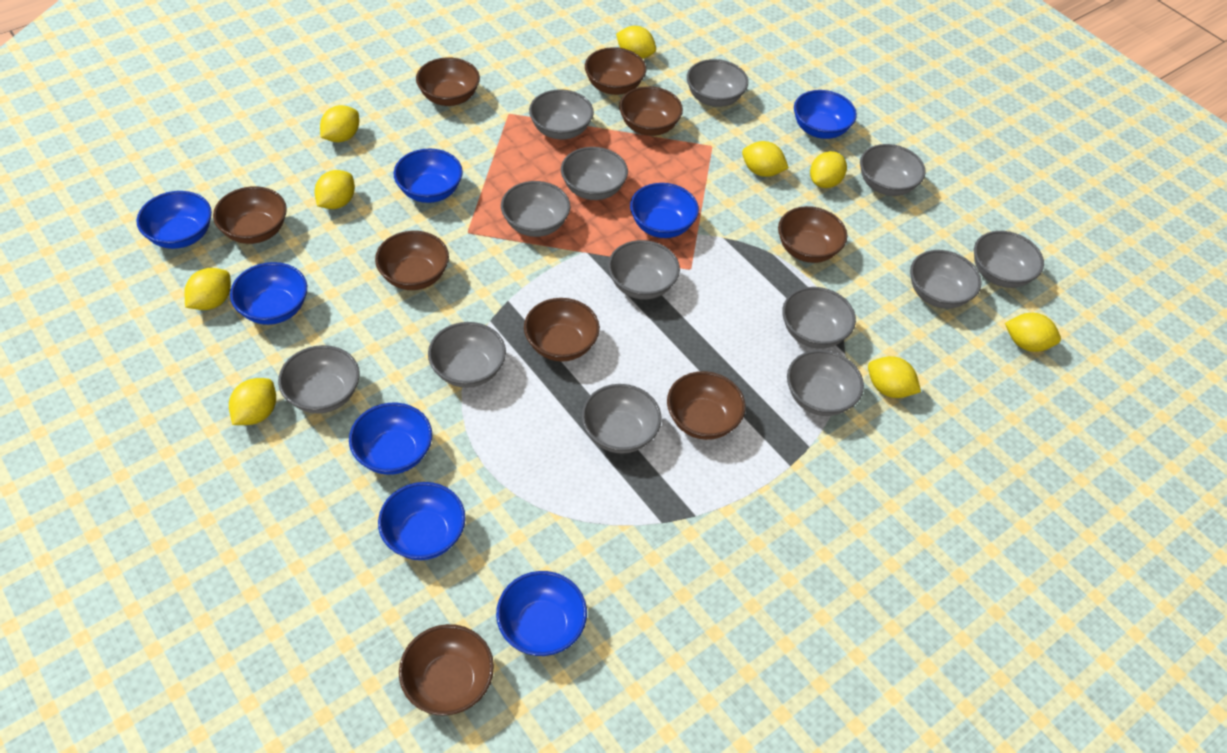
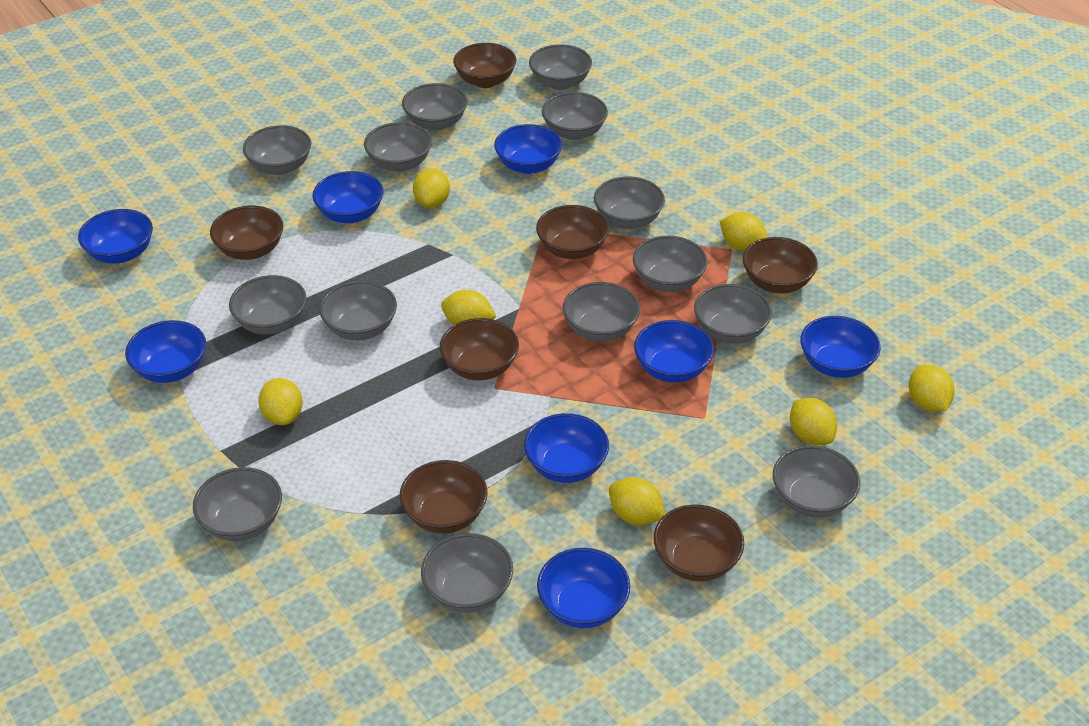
brown bowl: 9 -> 7
grey bowl: 13 -> 14
yellow lemon: 9 -> 7

